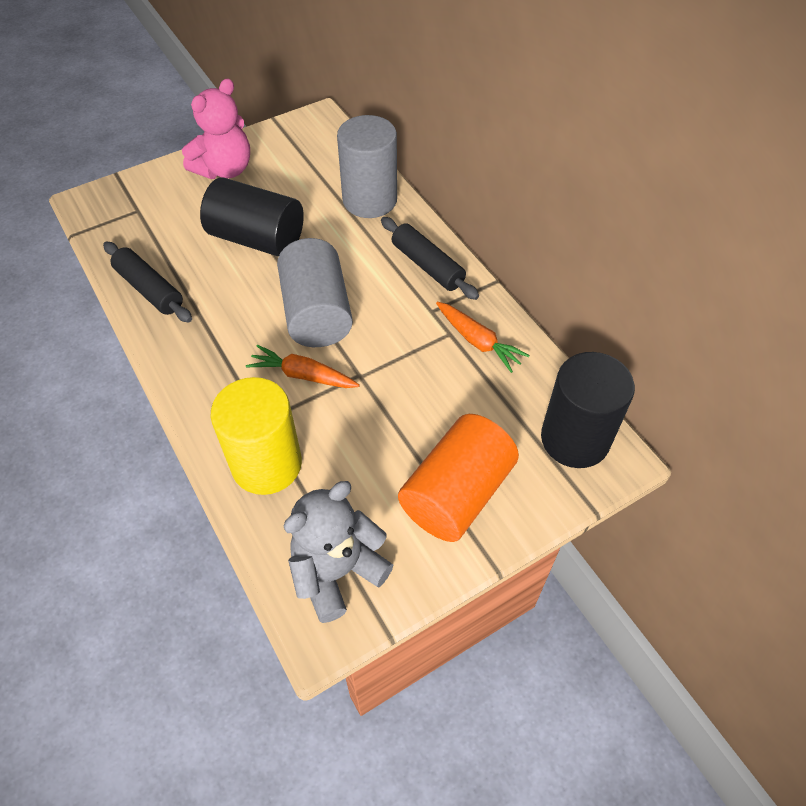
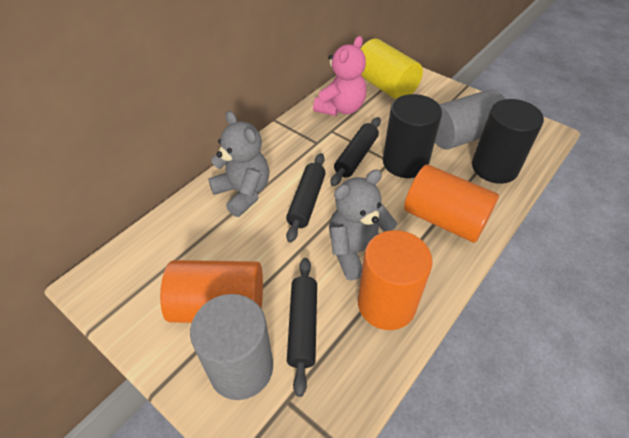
black rolling pin: 2 -> 3
grey teddy bear: 1 -> 2
orange carrot: 2 -> 0
orange cylinder: 1 -> 3

